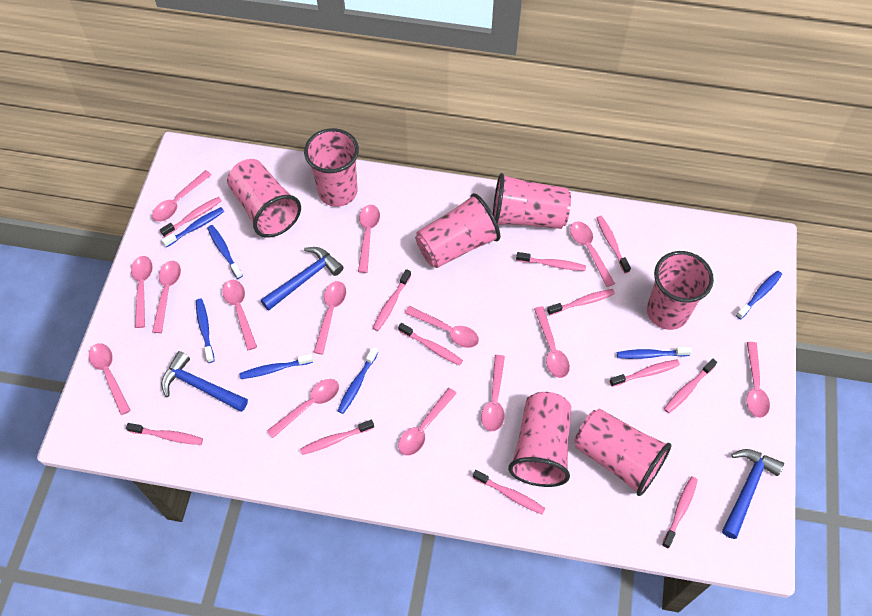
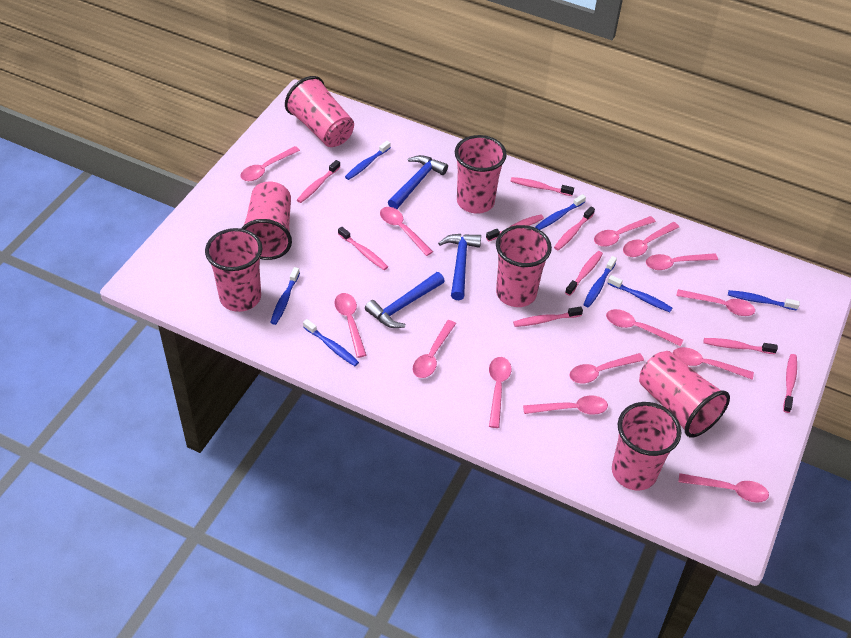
pink toothbrush: 12 -> 9

